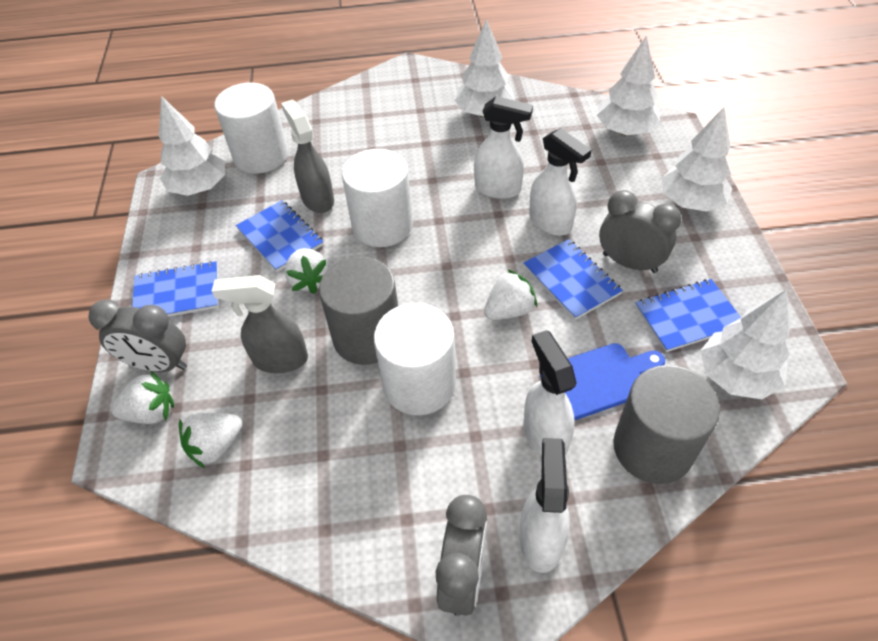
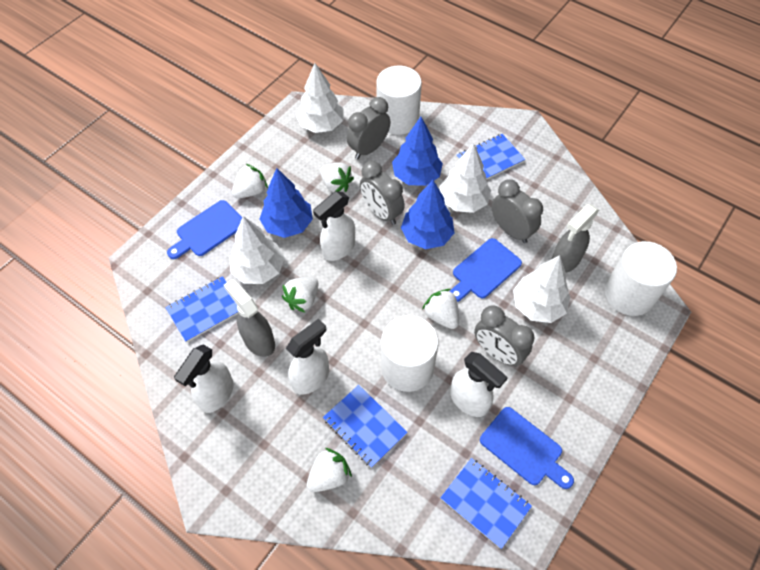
blue cutting board: 1 -> 3
blue tree: 0 -> 3
grey clock: 3 -> 4
grey cylinder: 2 -> 0
white strawberry: 4 -> 5
white tree: 5 -> 4

